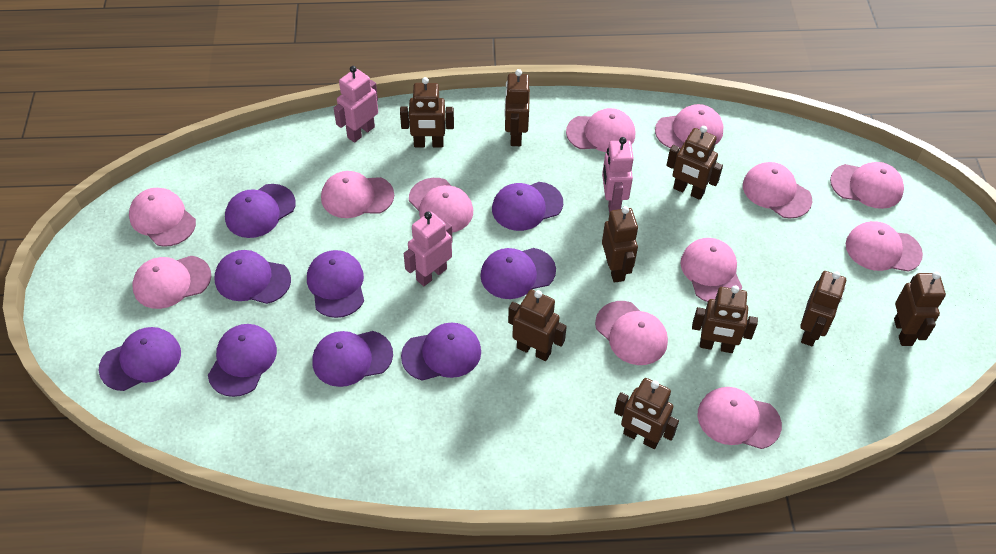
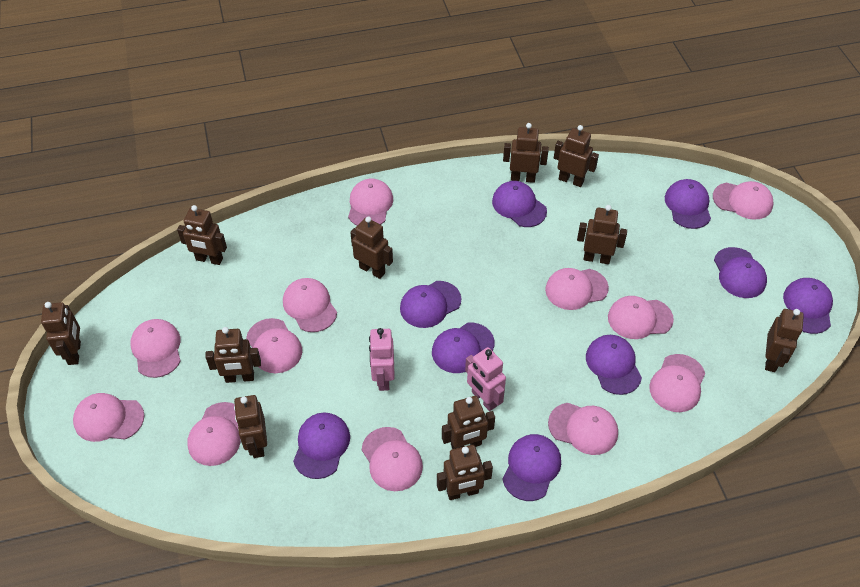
brown robot: 9 -> 11
pink robot: 3 -> 2

